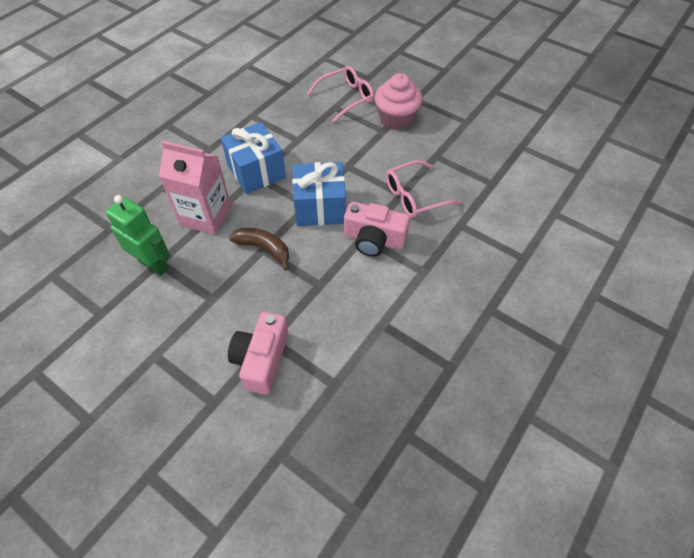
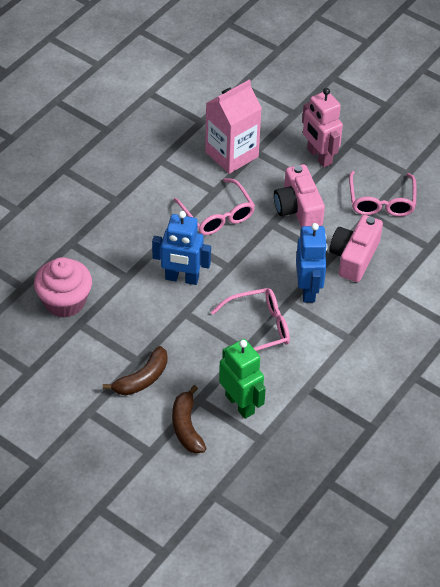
blue gift: 2 -> 0
blue robot: 0 -> 2
brown banana: 1 -> 2
pink glasses: 2 -> 3
pink robot: 0 -> 1

